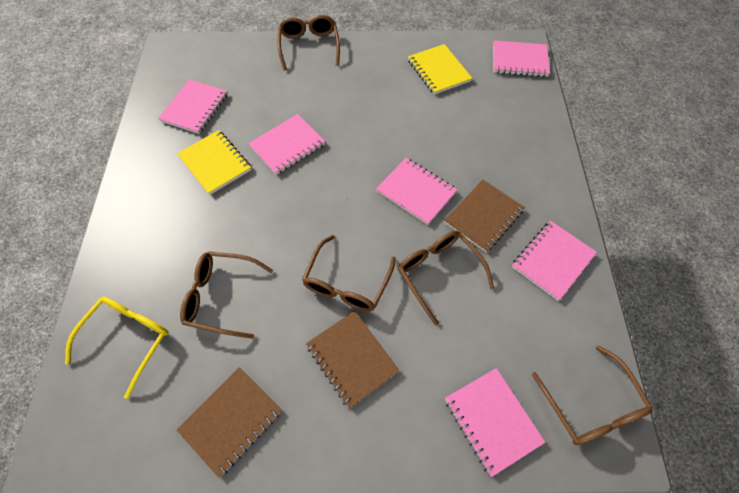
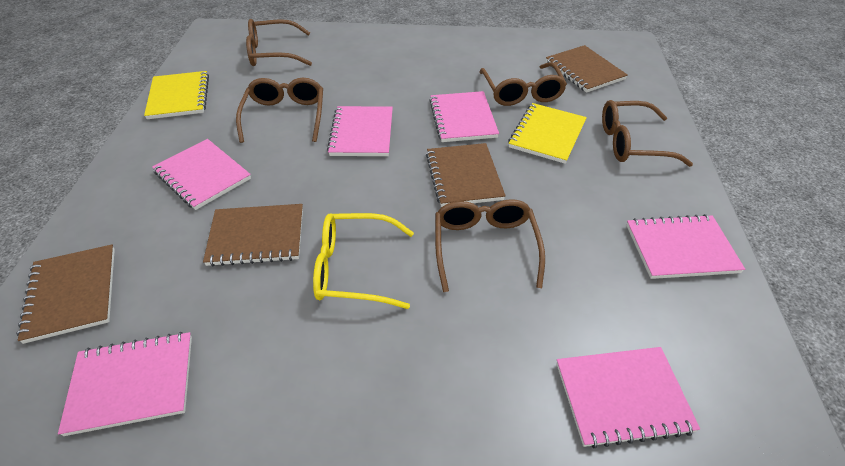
brown notebook: 3 -> 4

